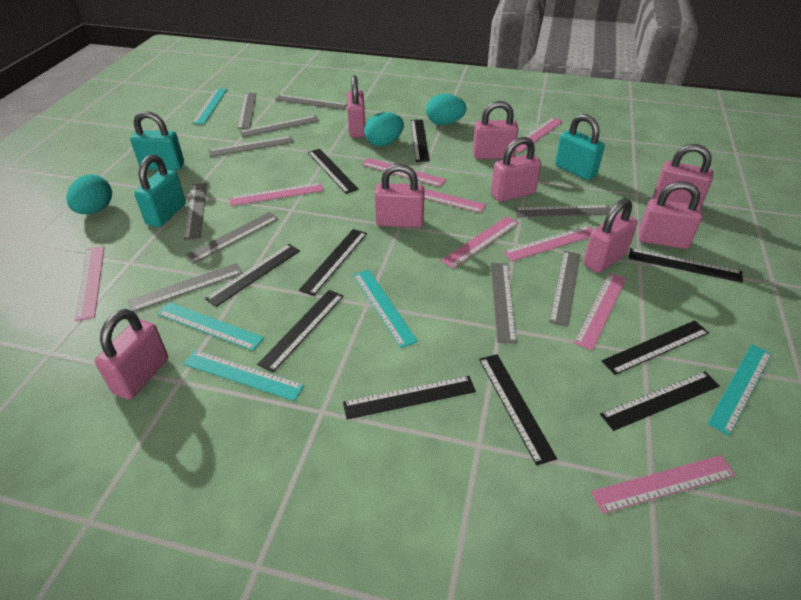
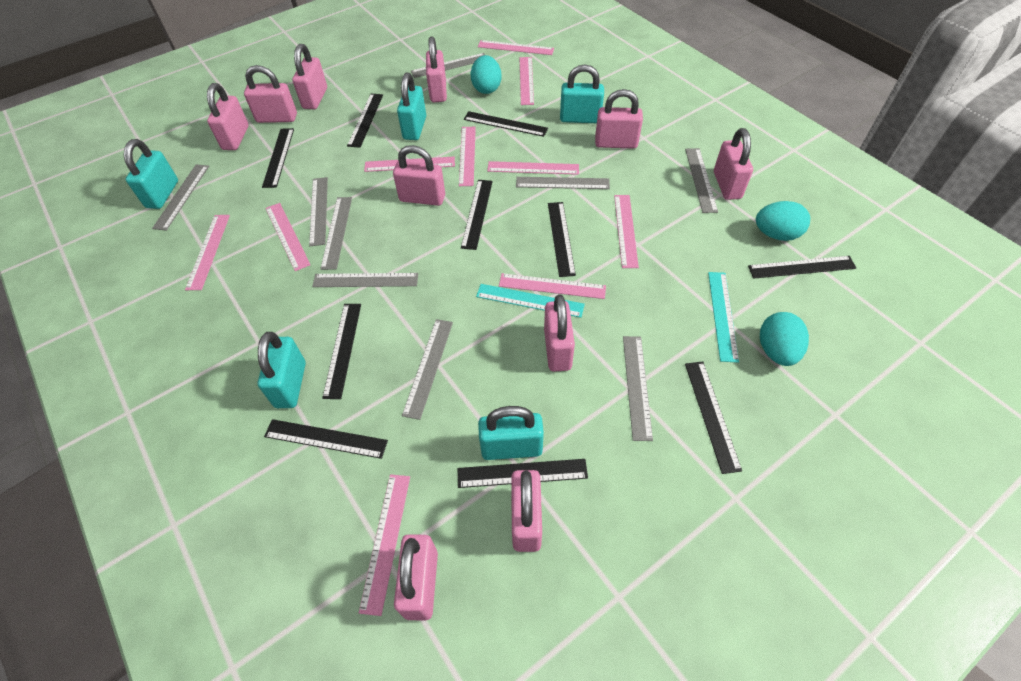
grey ruler: 10 -> 9
pink padlock: 8 -> 10
pink ruler: 9 -> 10
turquoise padlock: 3 -> 5
turquoise ruler: 5 -> 2

